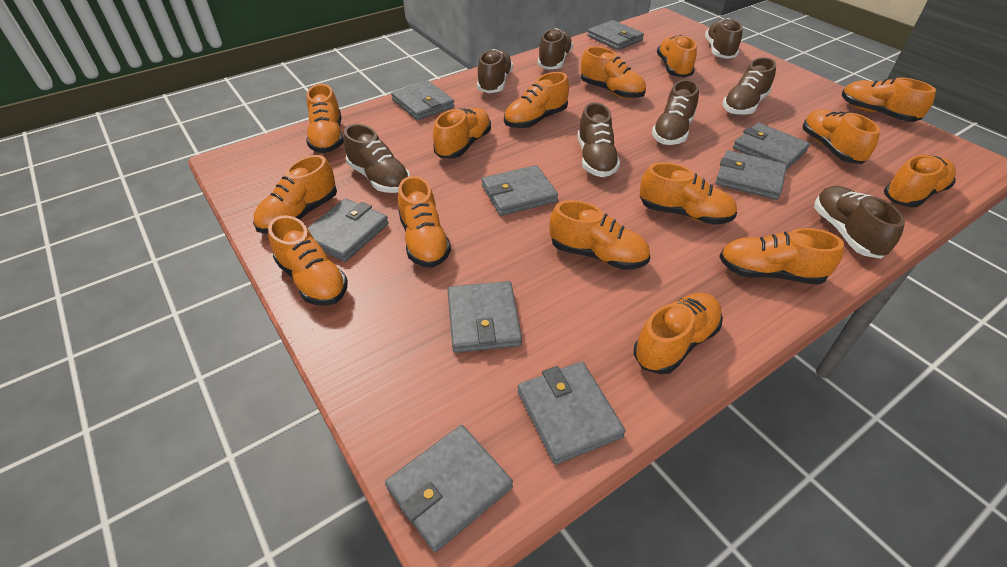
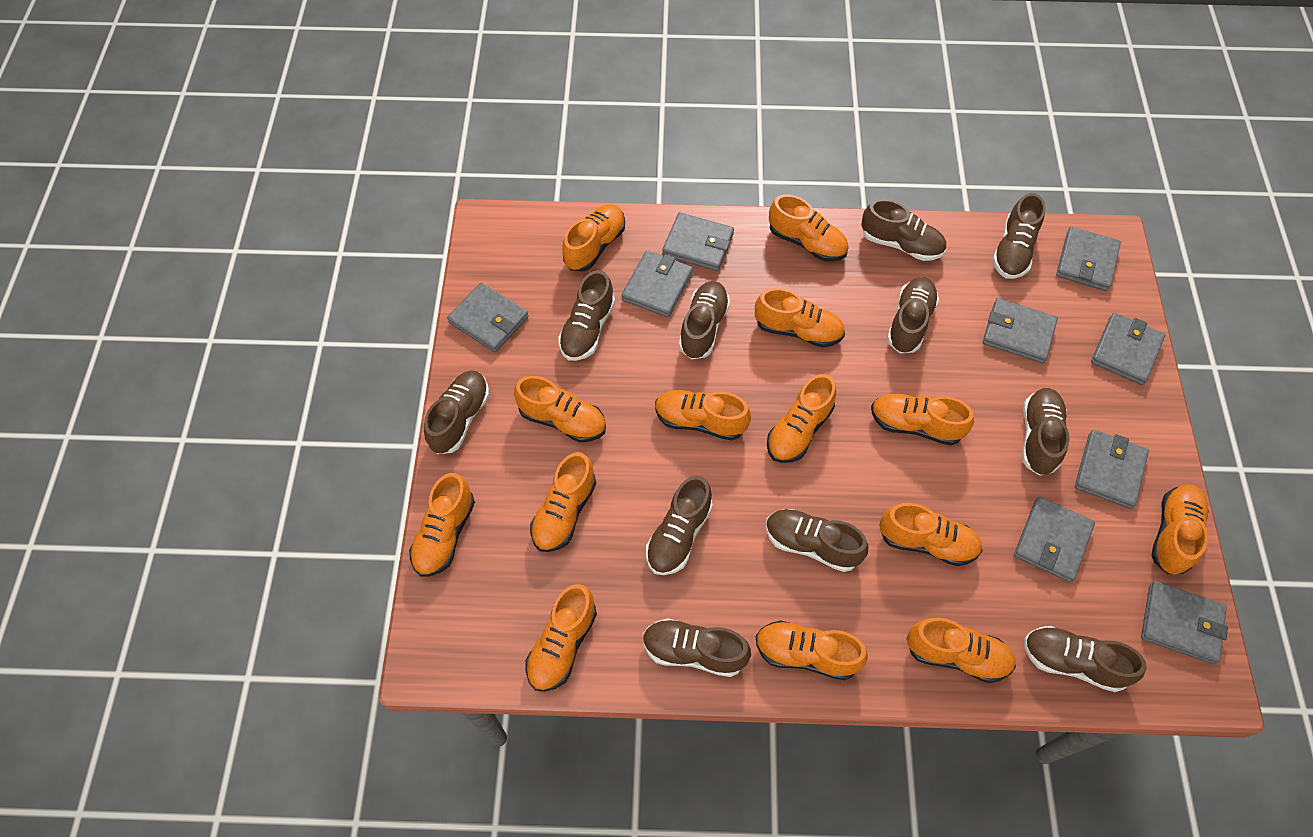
brown shoe: 8 -> 11
orange shoe: 15 -> 14

